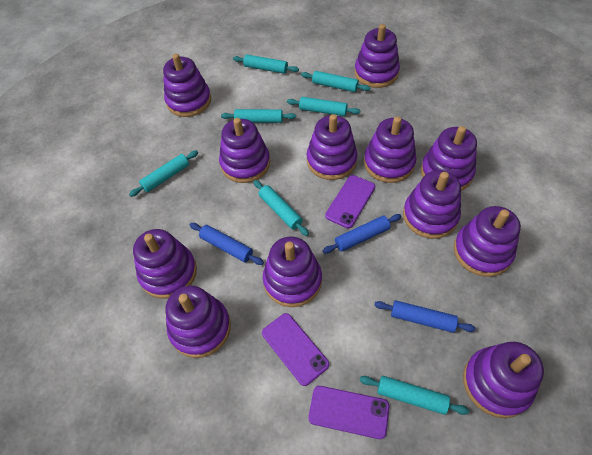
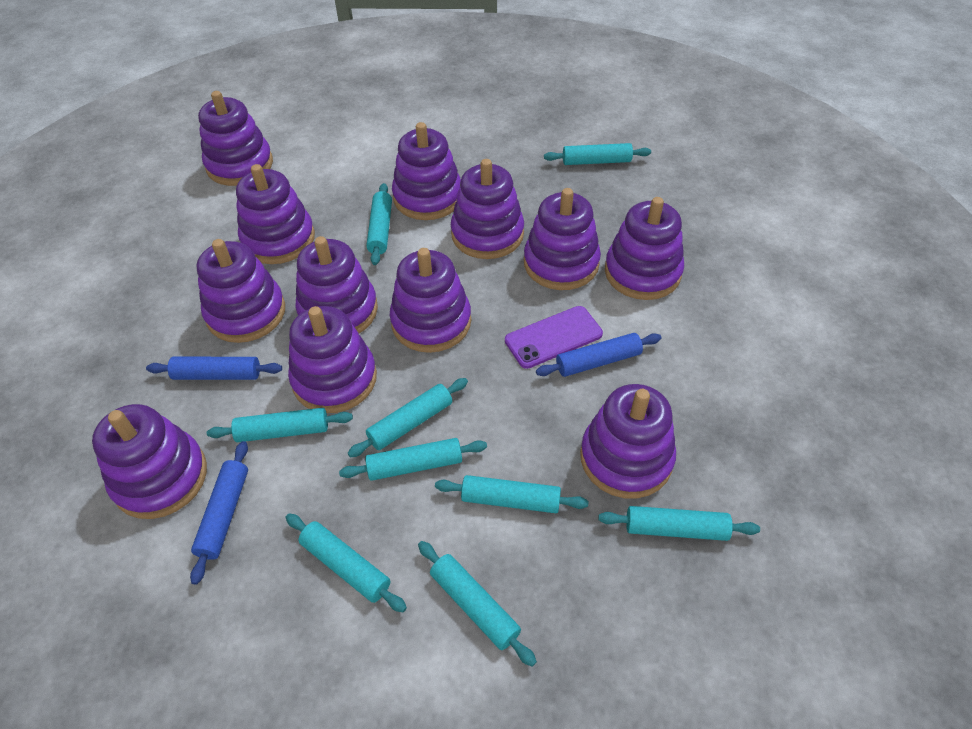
purple phone: 3 -> 1
turquoise rolling pin: 7 -> 9

